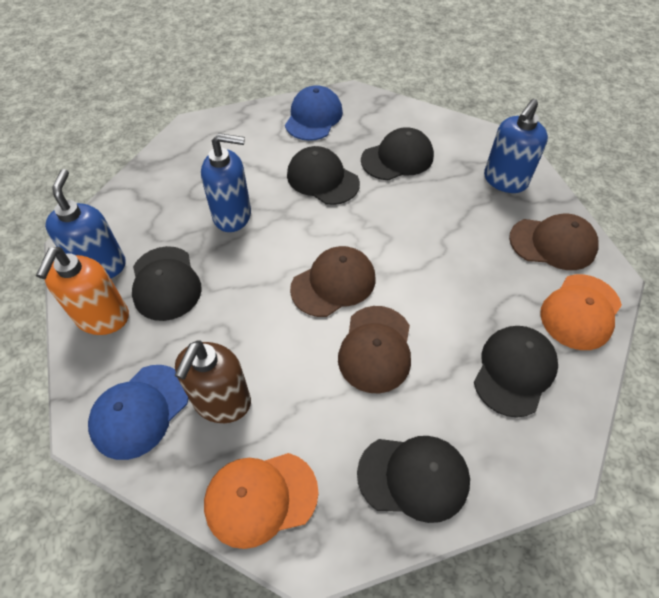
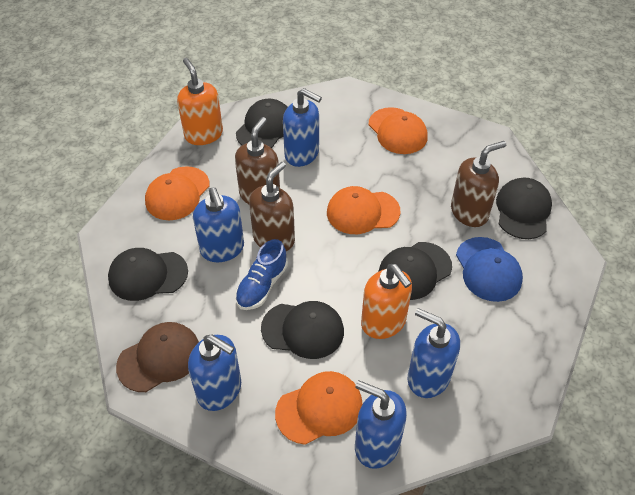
blue cap: 2 -> 1
blue shoe: 0 -> 1
blue soap dispenser: 3 -> 5
brown cap: 3 -> 1
brown soap dispenser: 1 -> 3
orange cap: 2 -> 4
orange soap dispenser: 1 -> 2

